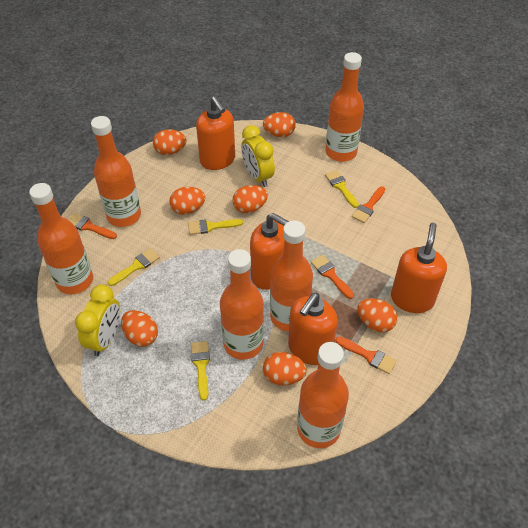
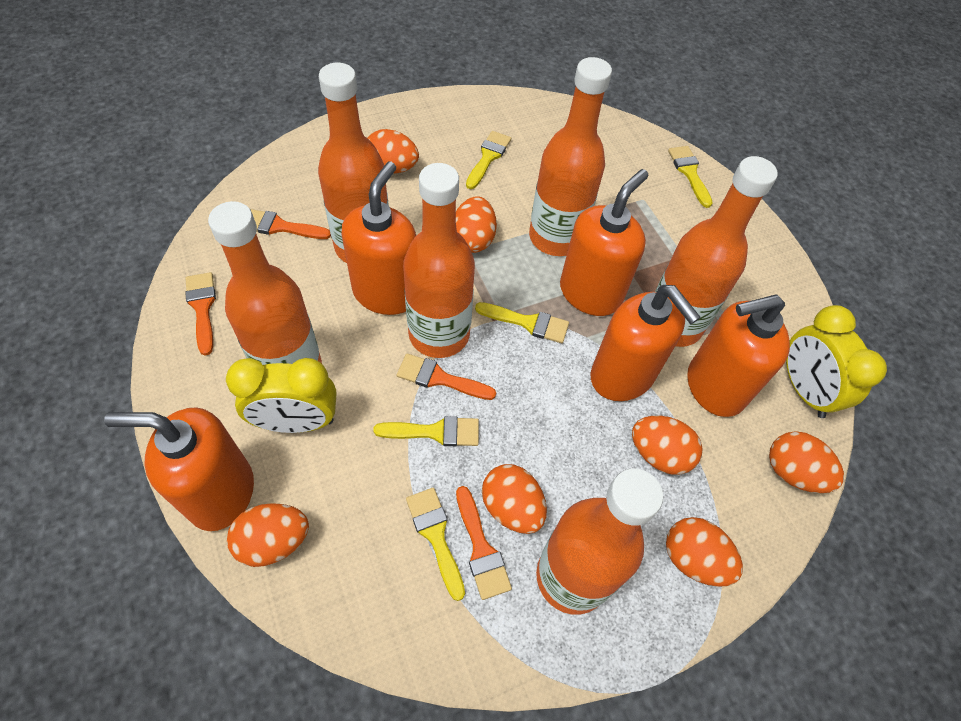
orange soap dispenser: 4 -> 5
yellow brush: 4 -> 5

